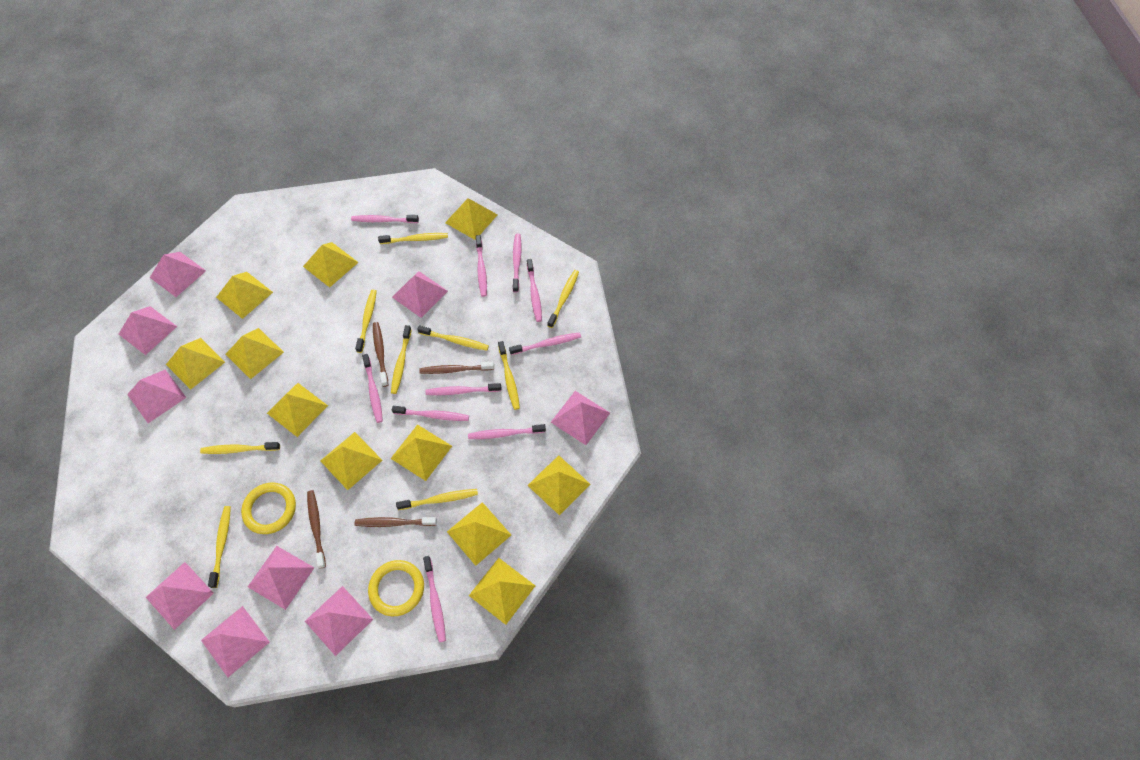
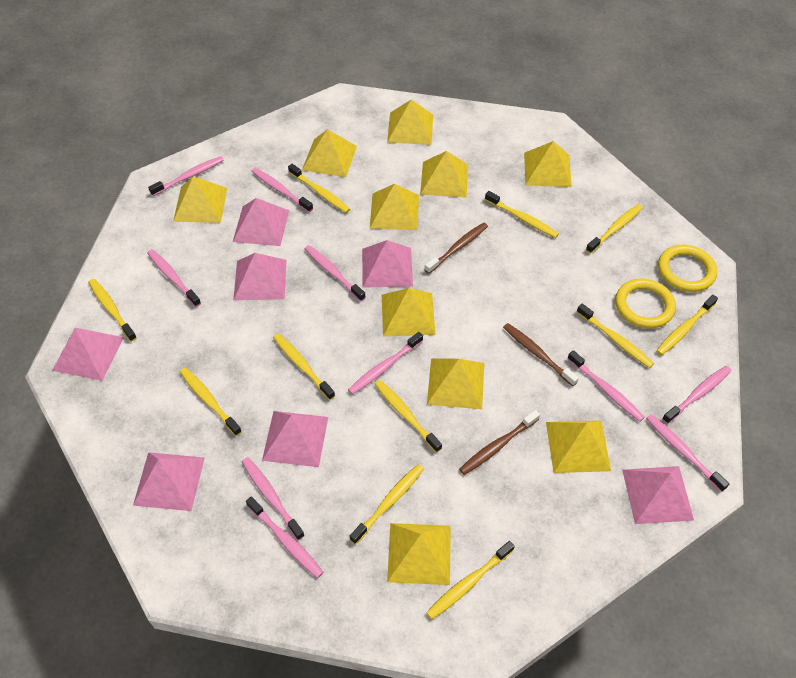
brown toothbrush: 4 -> 3
pink pyramid: 9 -> 7
yellow pyramid: 11 -> 10
yellow toothbrush: 9 -> 11

